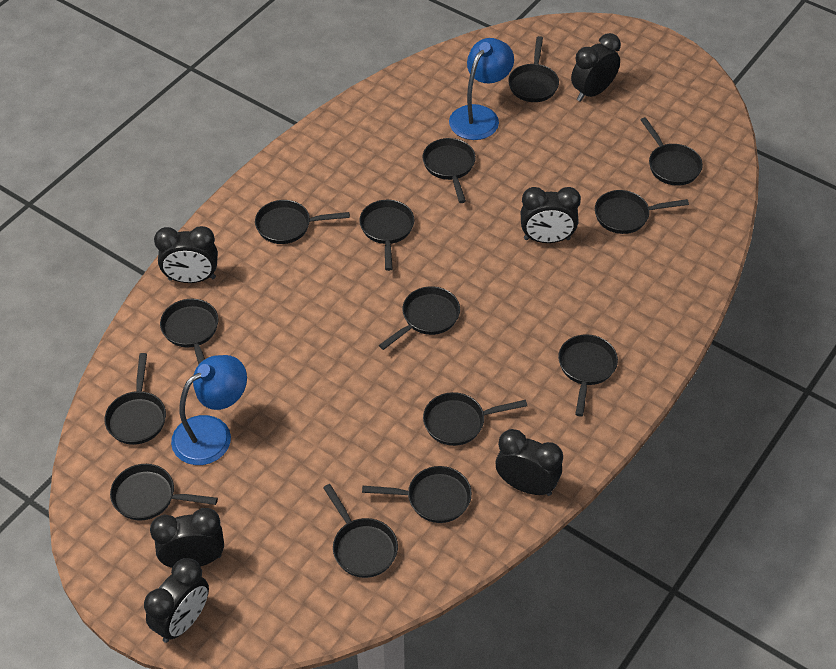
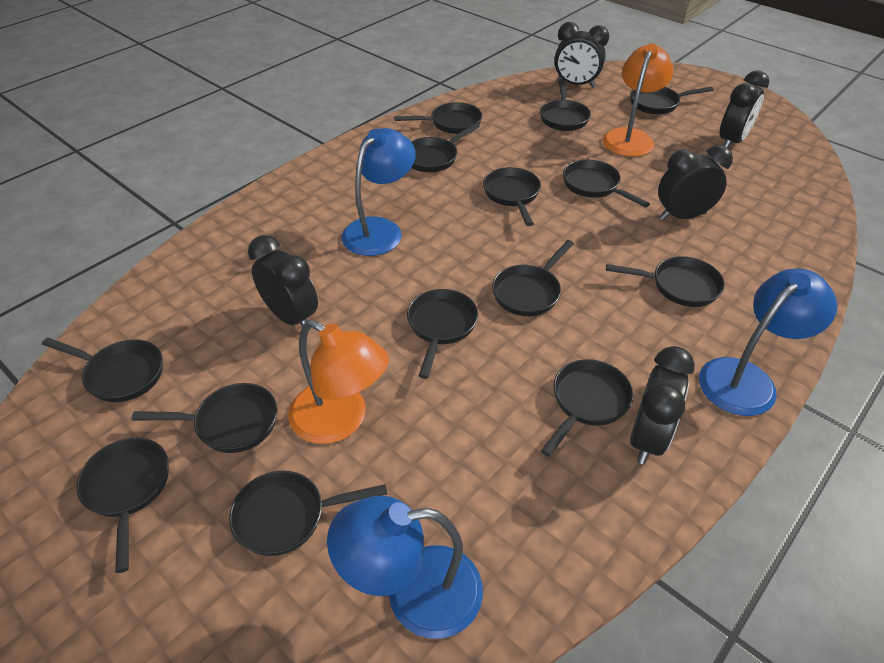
black clock: 6 -> 5
blue lamp: 2 -> 3
orange lamp: 0 -> 2

